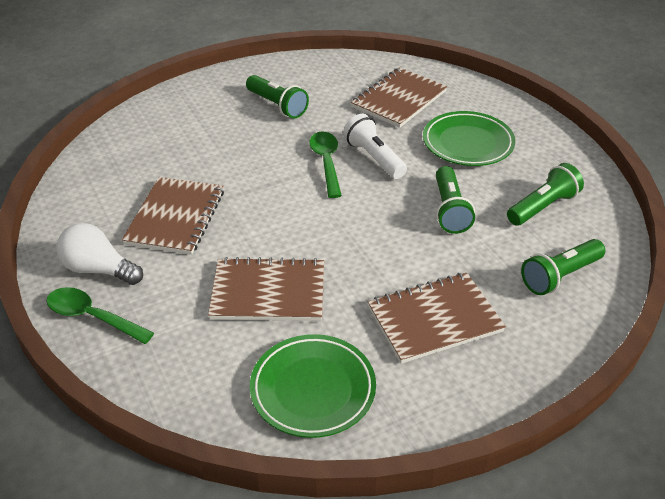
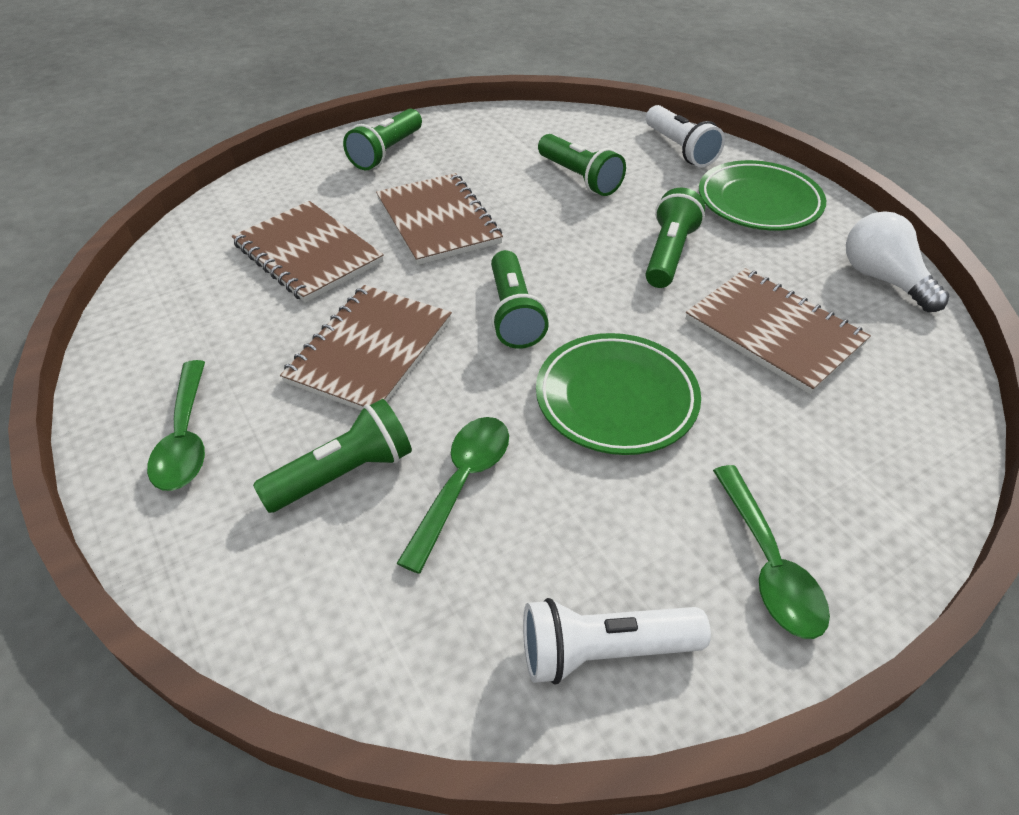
green flashlight: 4 -> 5
green spoon: 2 -> 3
white flashlight: 1 -> 2

